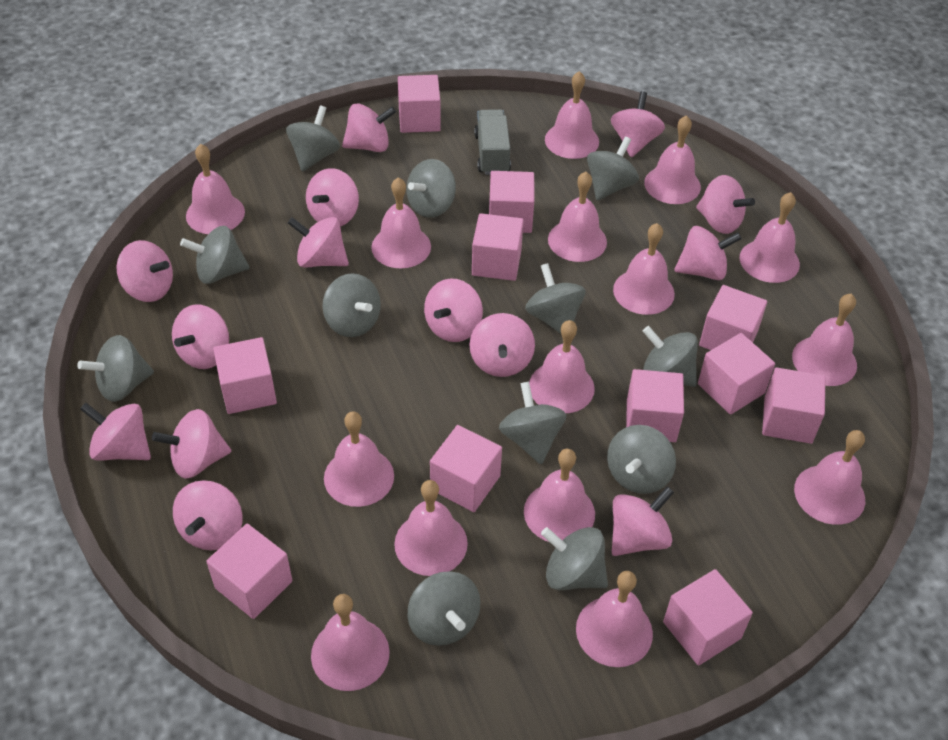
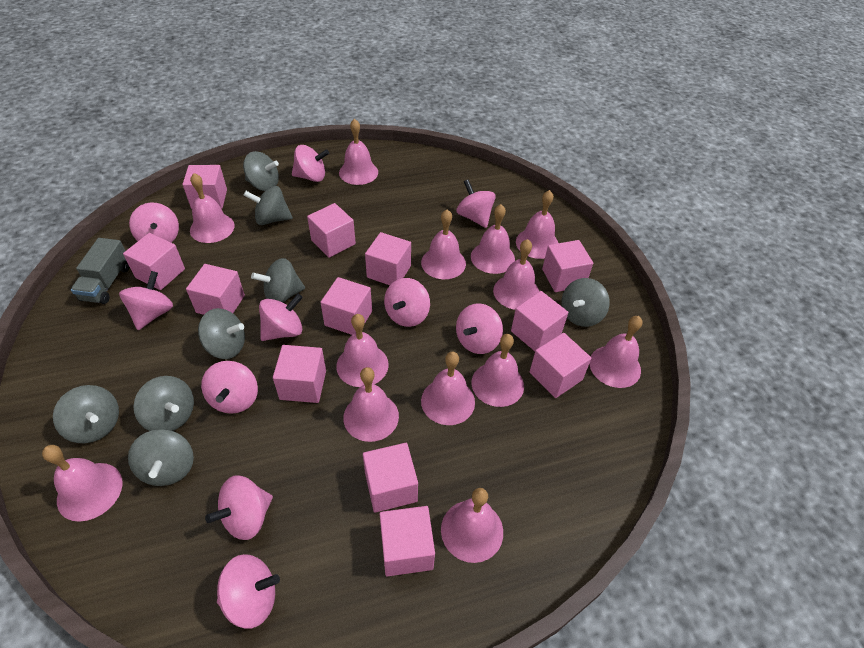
grey spinning top: 12 -> 8
pink bell: 15 -> 13
pink cube: 11 -> 12
pink spinning top: 14 -> 10

